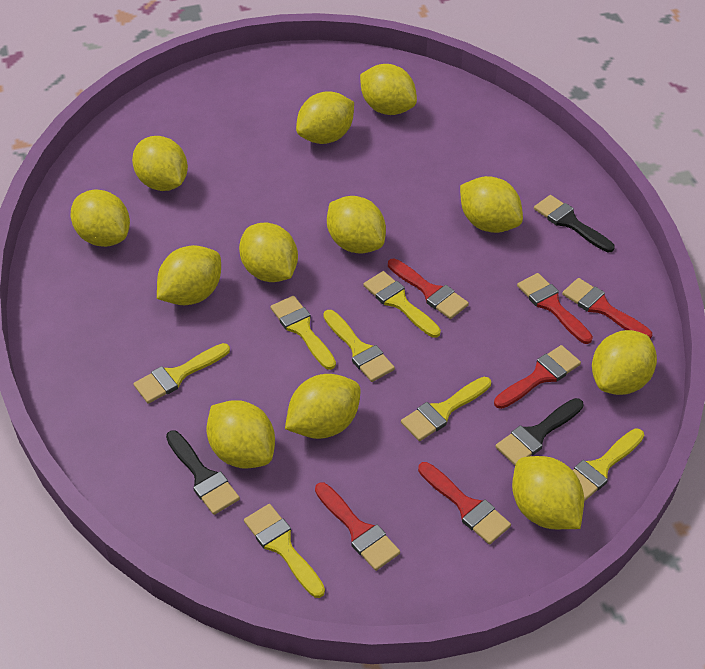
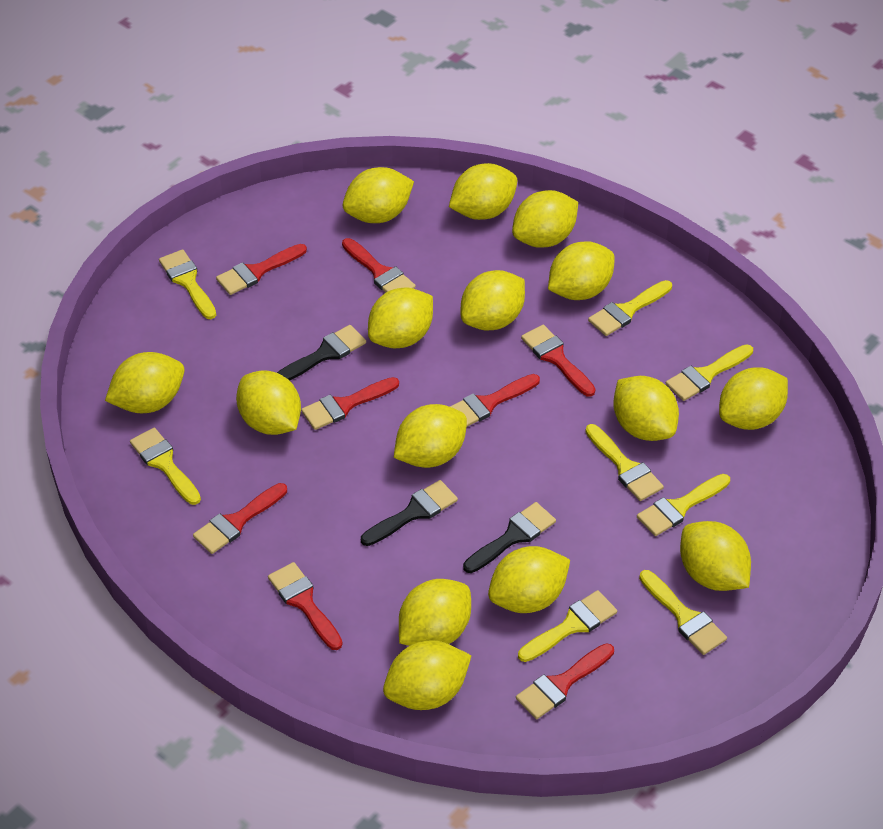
red brush: 6 -> 8
yellow brush: 7 -> 8
yellow lemon: 12 -> 15

